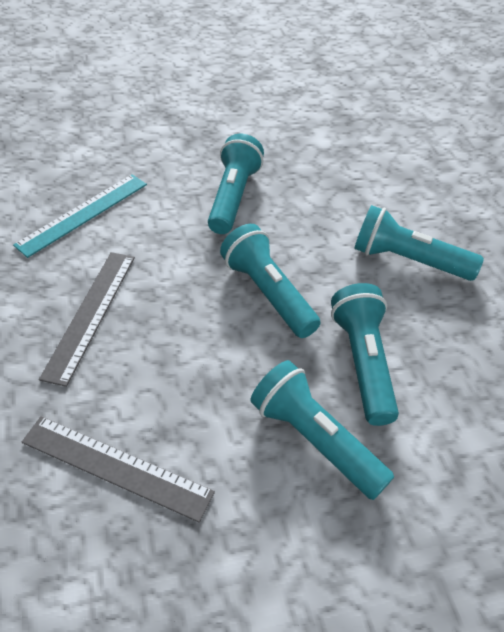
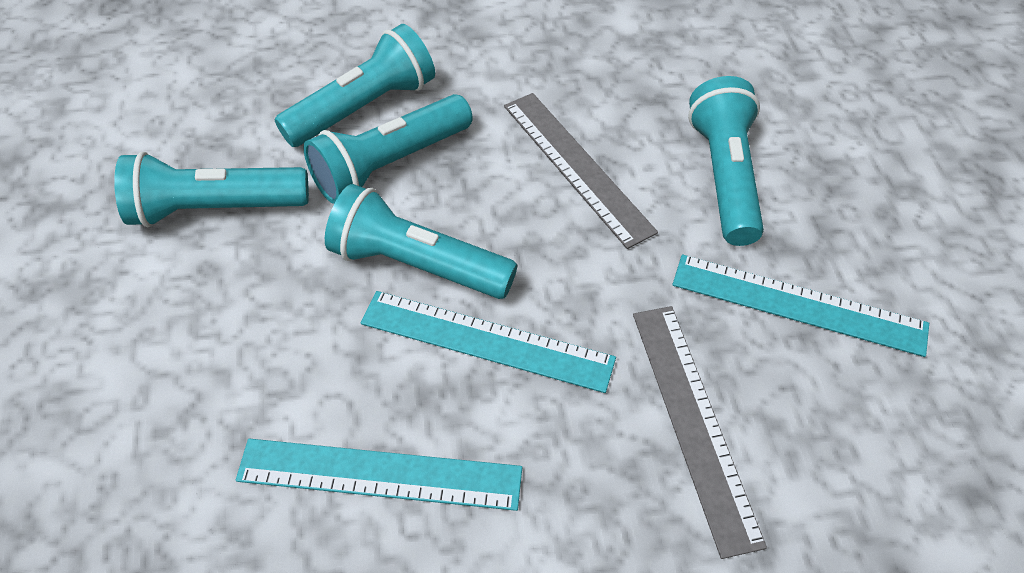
turquoise ruler: 1 -> 3

